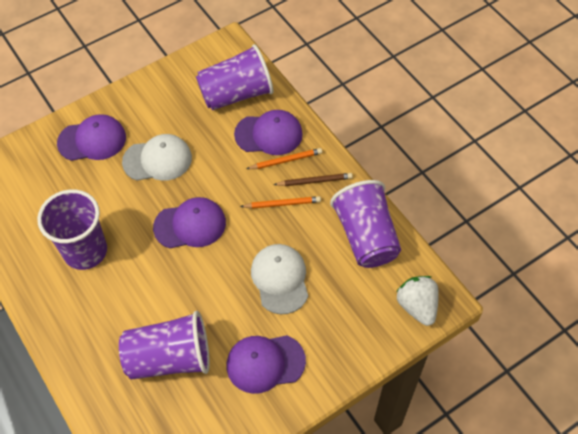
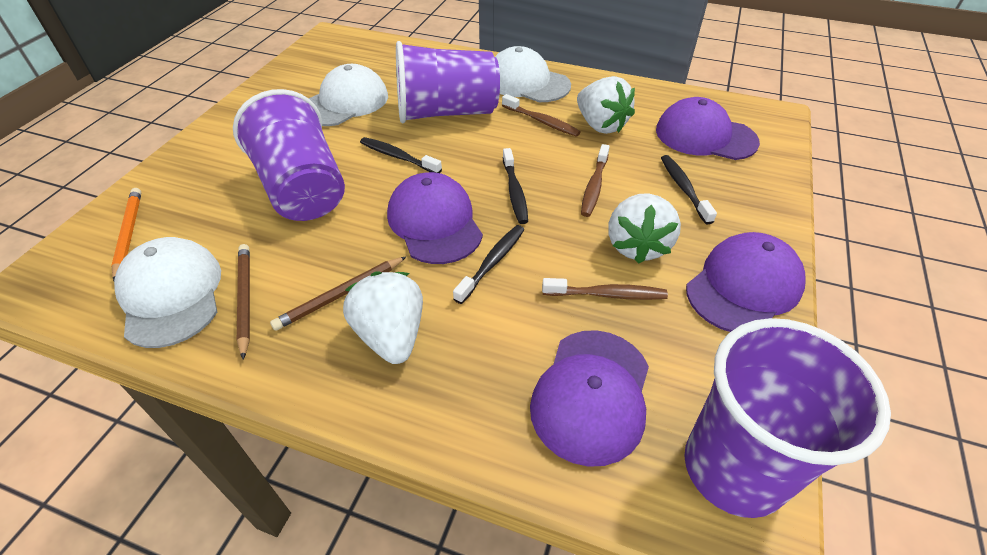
black toothbrush: 0 -> 4
brown pencil: 1 -> 2
brown toothbrush: 0 -> 3
orange pencil: 2 -> 1
purple cup: 4 -> 3
white cap: 2 -> 3
white strawberry: 1 -> 3

